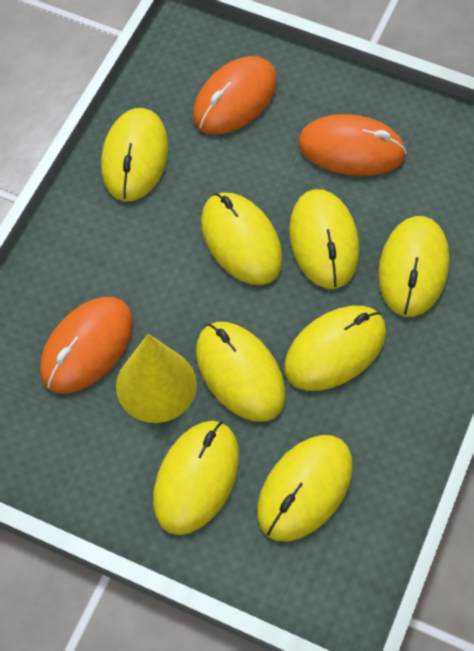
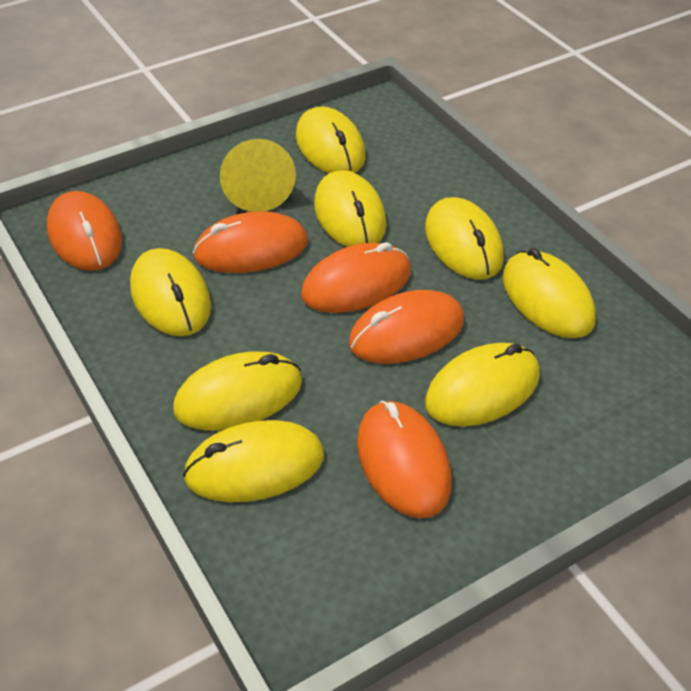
orange mouse: 3 -> 5

